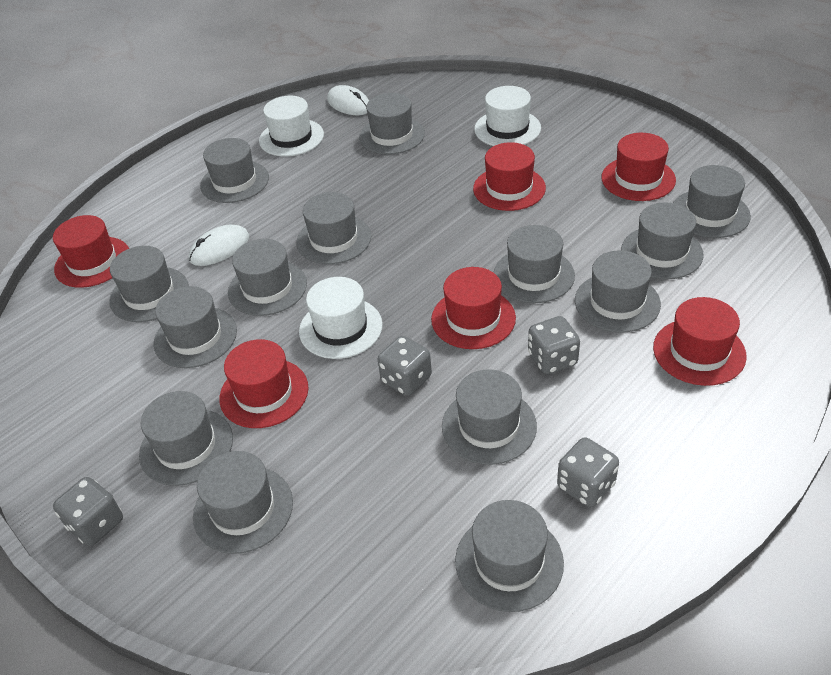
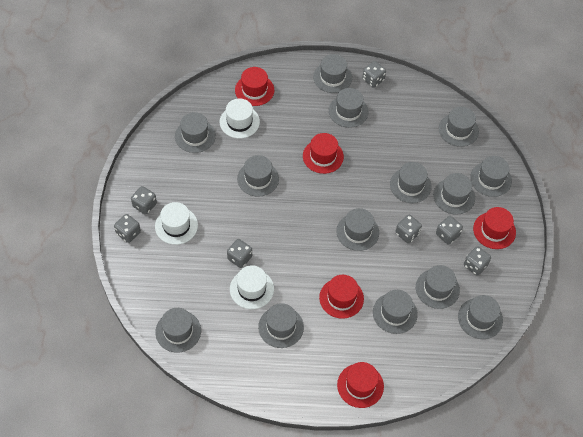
grey dice: 4 -> 7
red hat: 6 -> 5
white mouse: 2 -> 0

